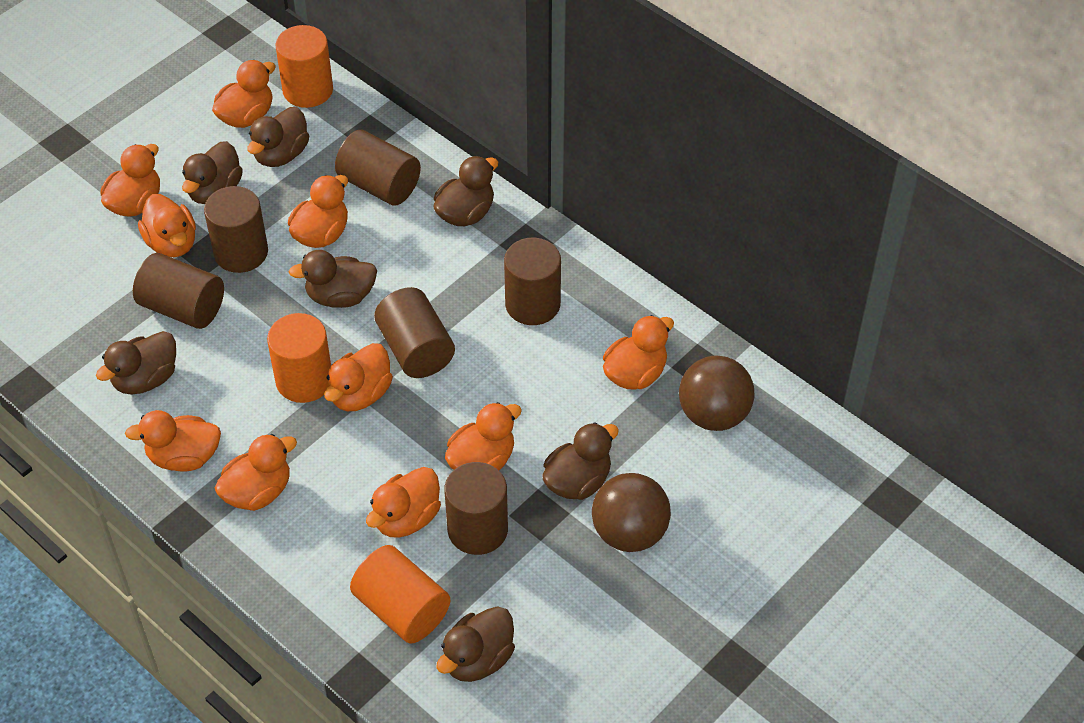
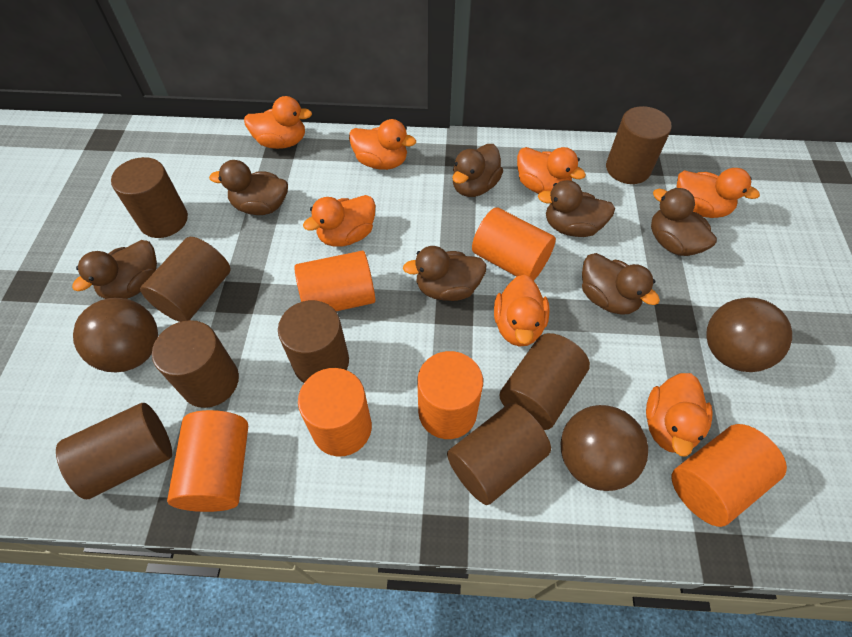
brown ball: 2 -> 3
brown cylinder: 6 -> 8
orange cylinder: 3 -> 6
orange duck: 10 -> 7

